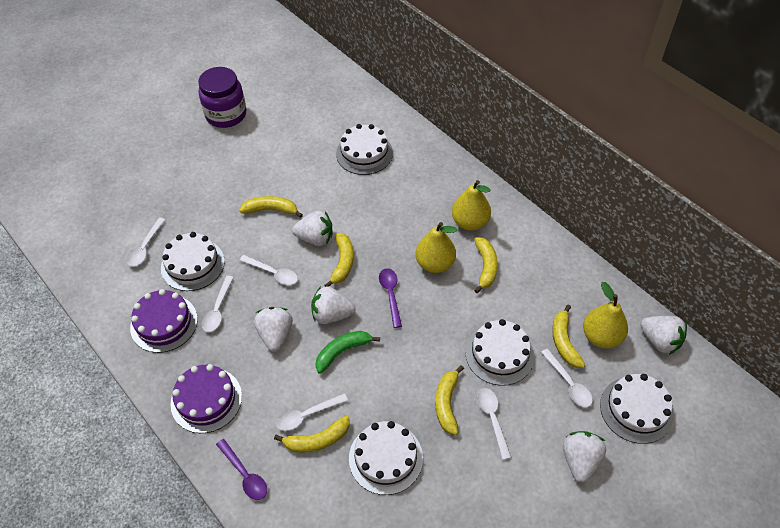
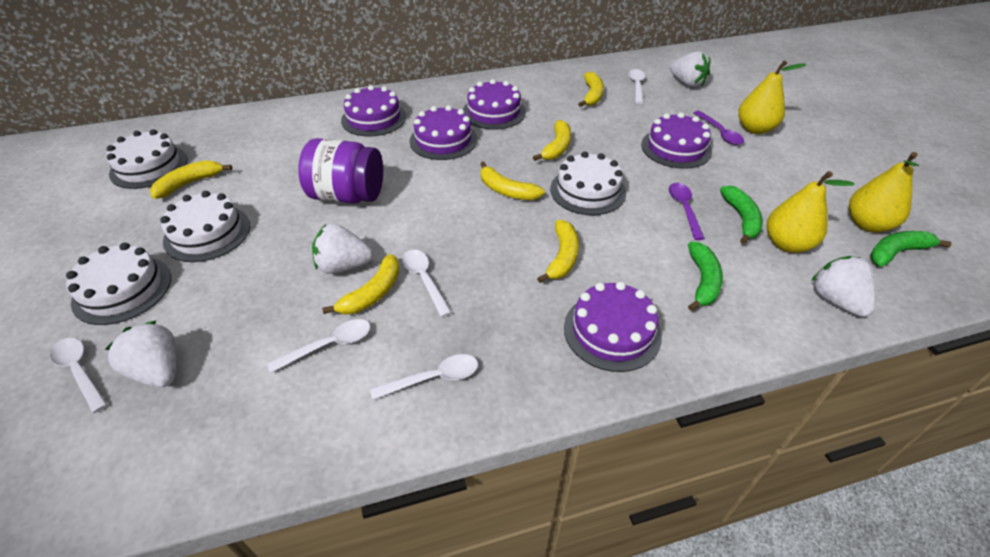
green banana: 1 -> 3
purple cake: 2 -> 5
white cake: 5 -> 4
white spoon: 6 -> 5
white strawberry: 5 -> 4

